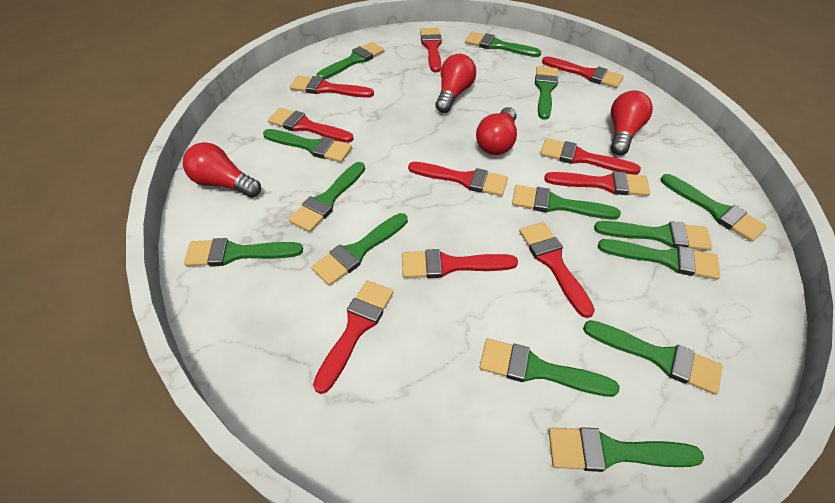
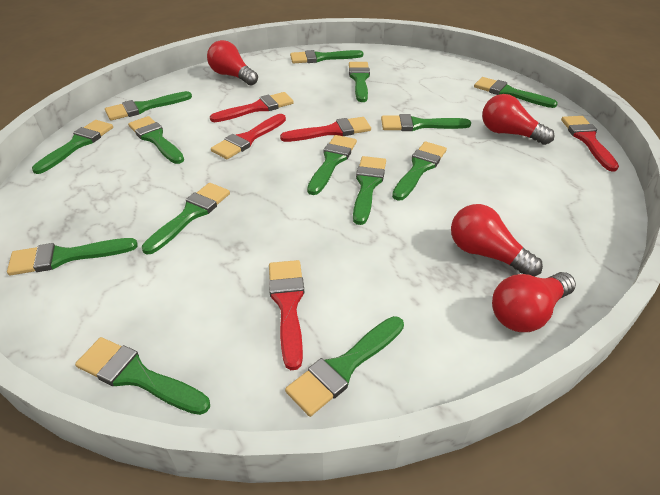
red brush: 10 -> 5

